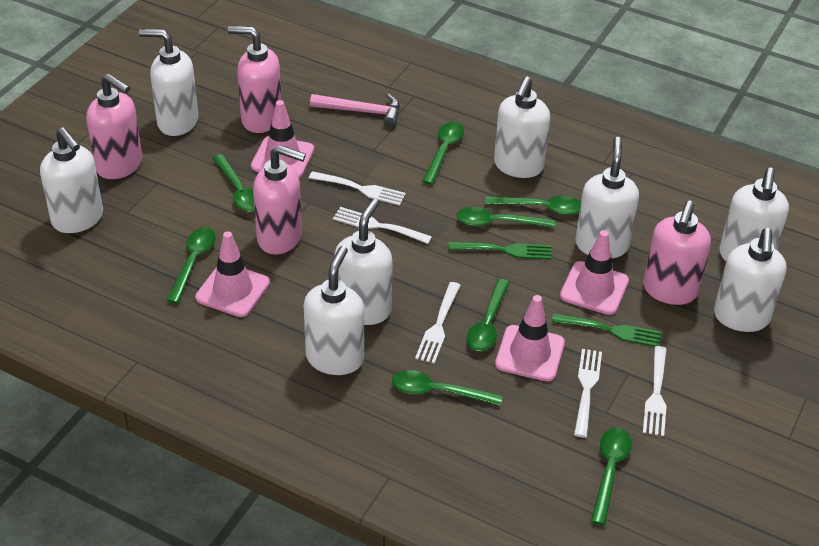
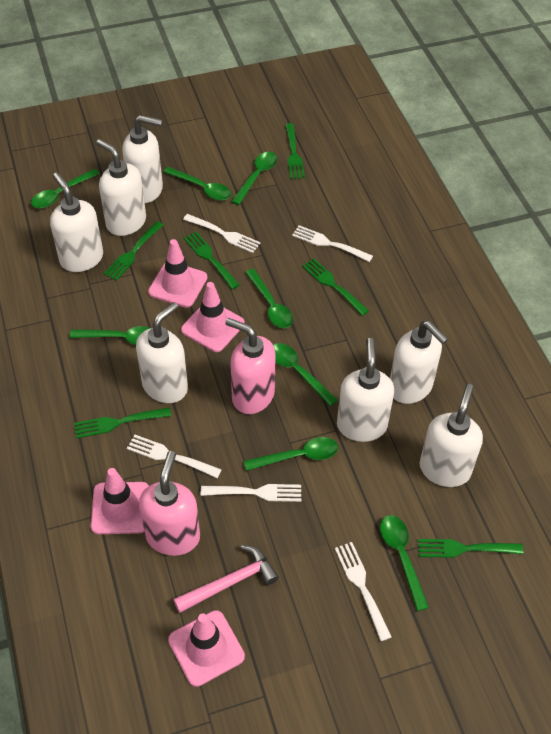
green fork: 2 -> 6
pink soap dispenser: 4 -> 2
white soap dispenser: 8 -> 7

